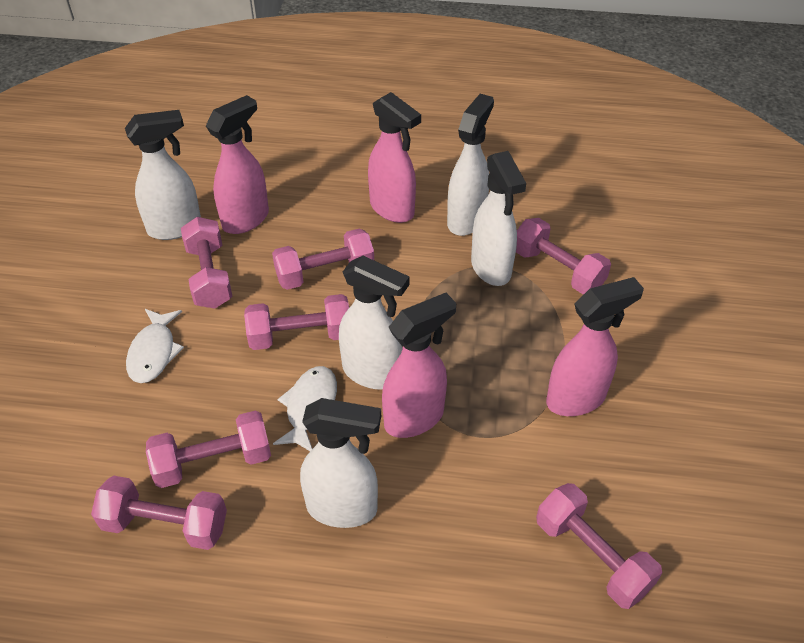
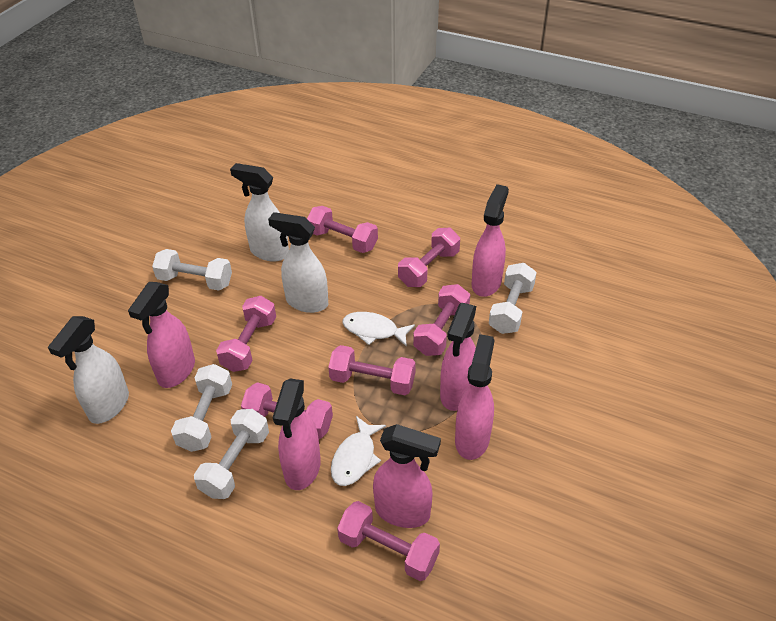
pink spray bottle: 4 -> 6
white dumbbell: 0 -> 4
white spray bottle: 5 -> 3

